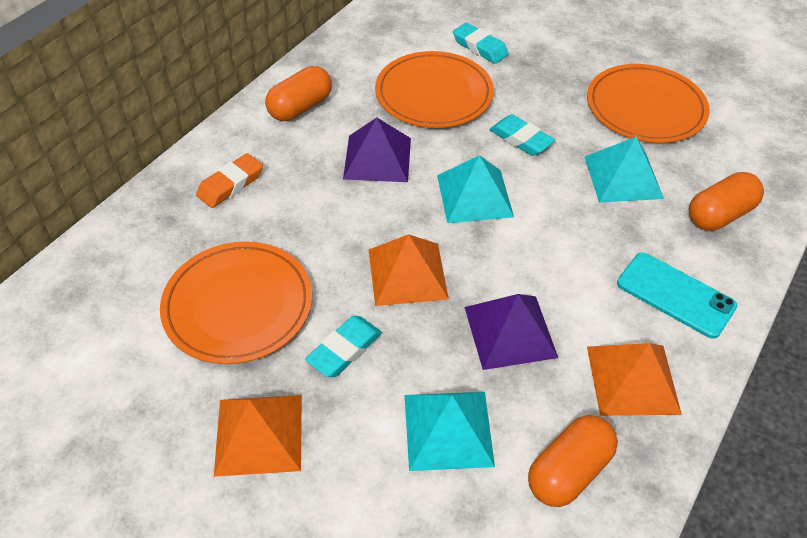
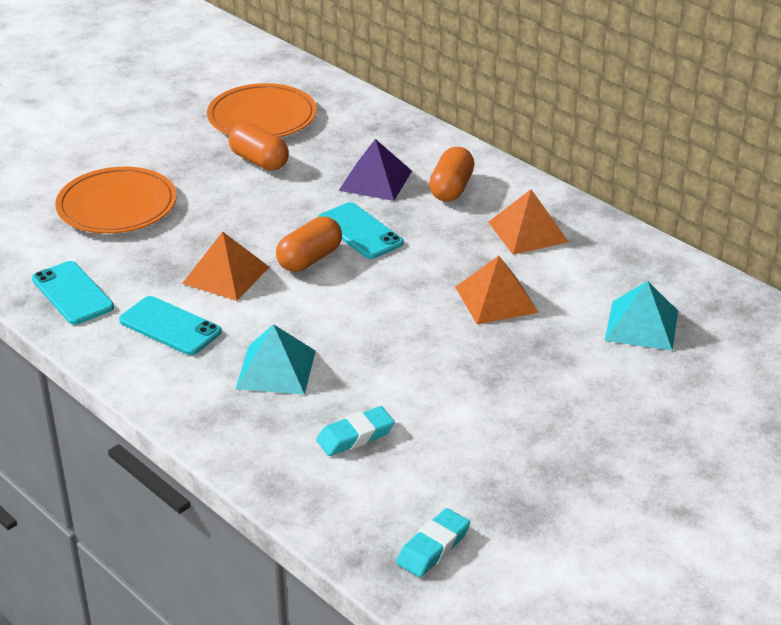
orange eraser: 1 -> 0
orange plate: 3 -> 2
purple pyramid: 2 -> 1
turquoise eraser: 3 -> 2
turquoise phone: 1 -> 3
turquoise pyramid: 3 -> 2

